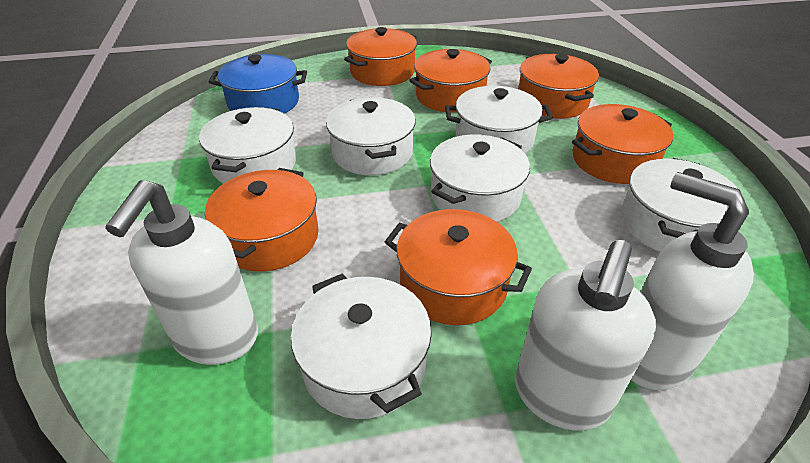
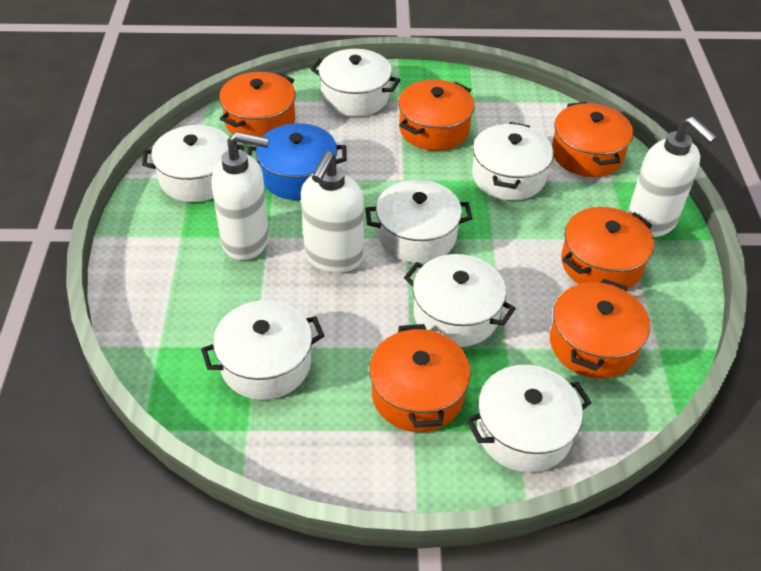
white pot: 6 -> 7

